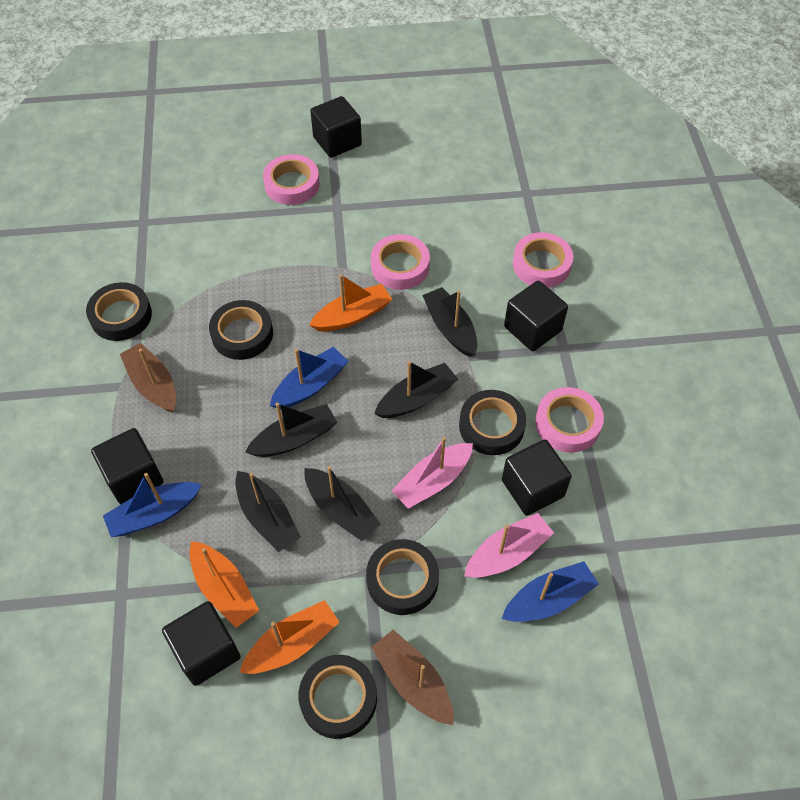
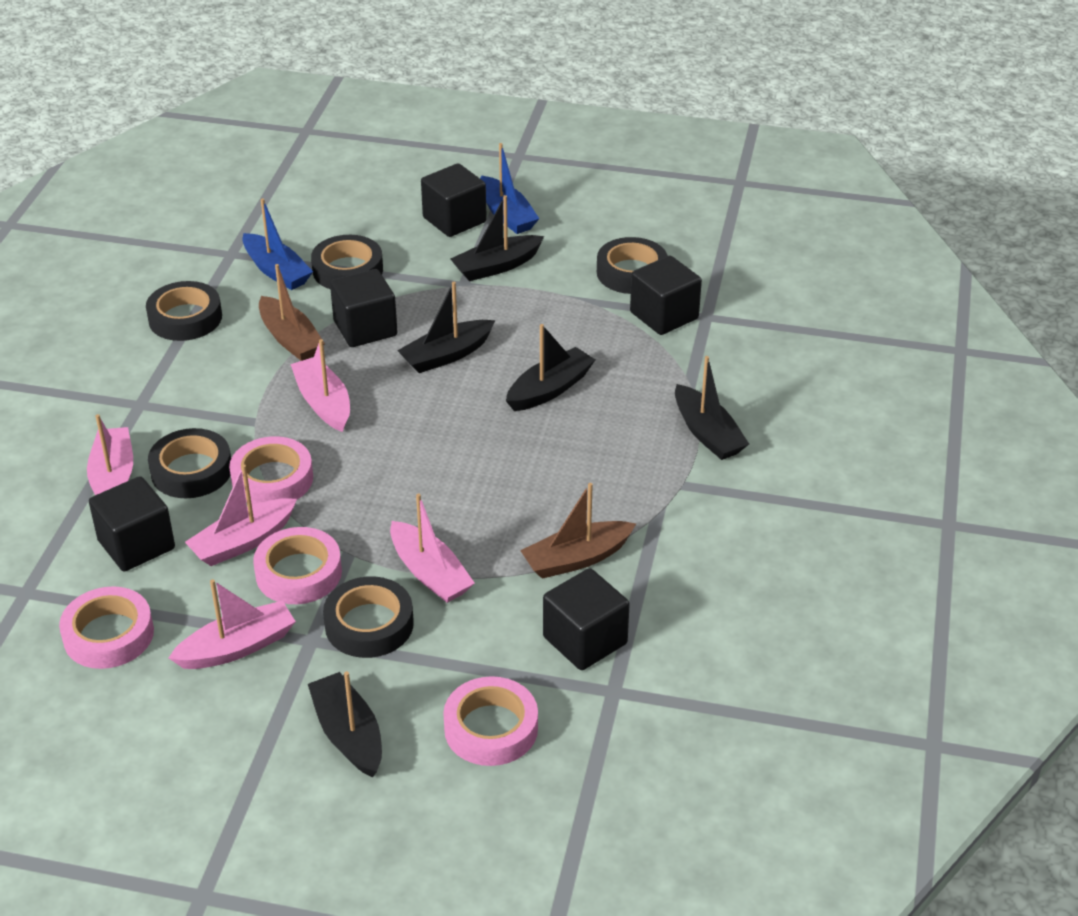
blue boat: 3 -> 2
orange boat: 3 -> 0
pink boat: 2 -> 5

